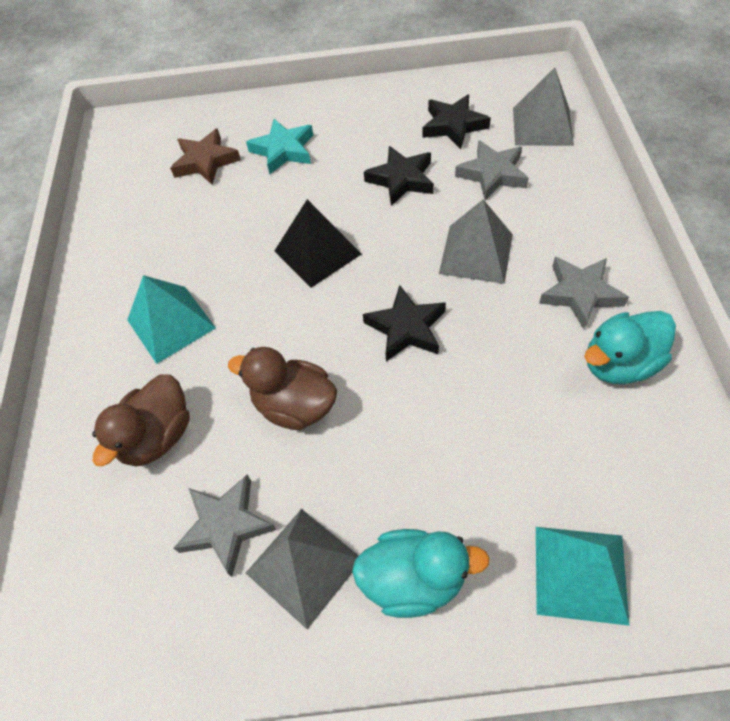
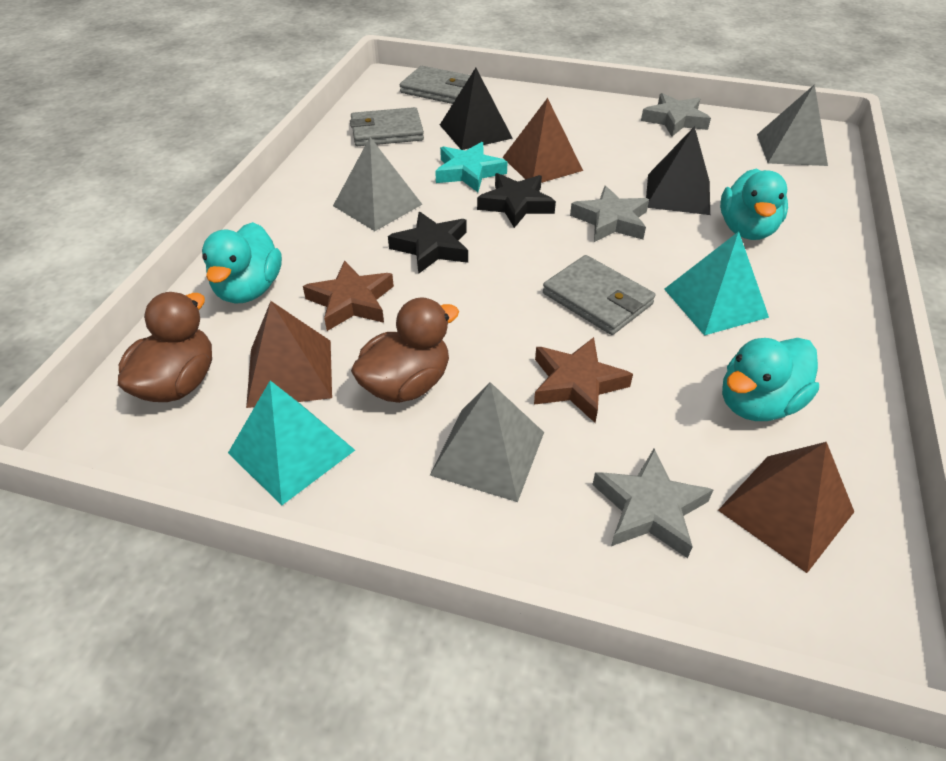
black pyramid: 1 -> 2
black star: 3 -> 2
brown pyramid: 0 -> 3
brown star: 1 -> 2
grey wallet: 0 -> 3
turquoise duck: 2 -> 3

